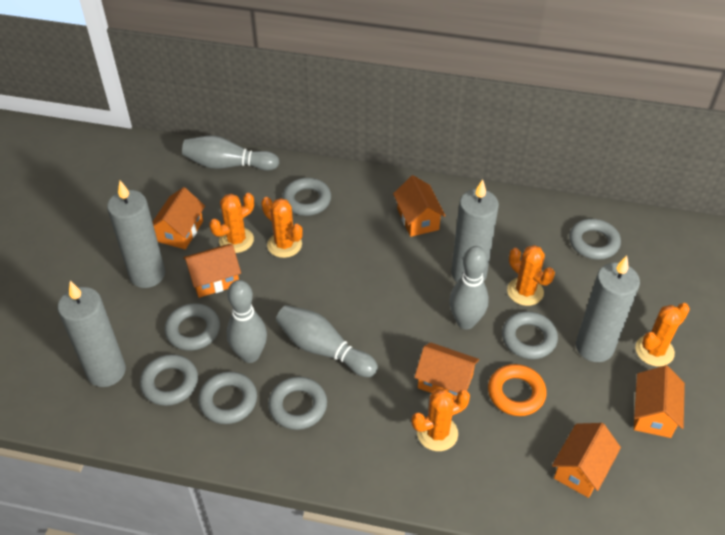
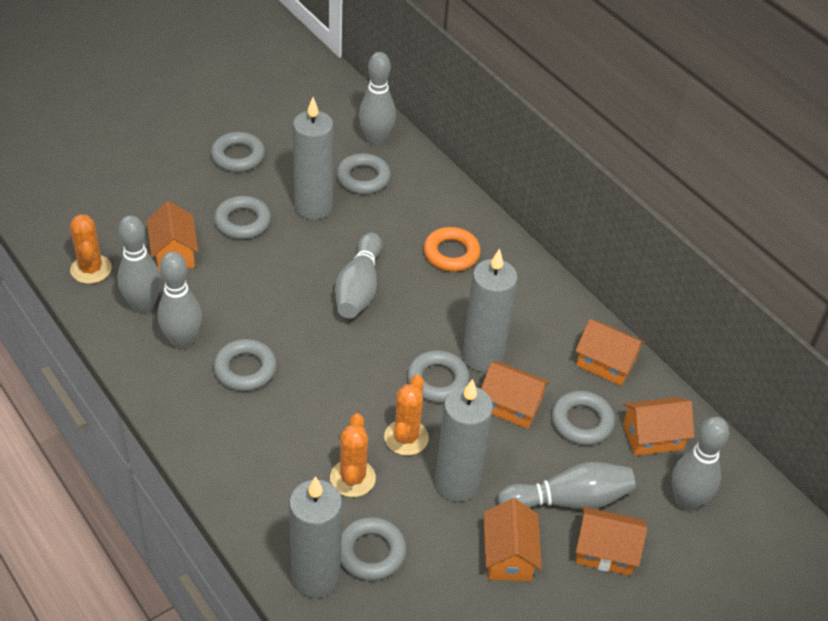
grey bowling pin: 4 -> 6
orange cactus: 5 -> 3

